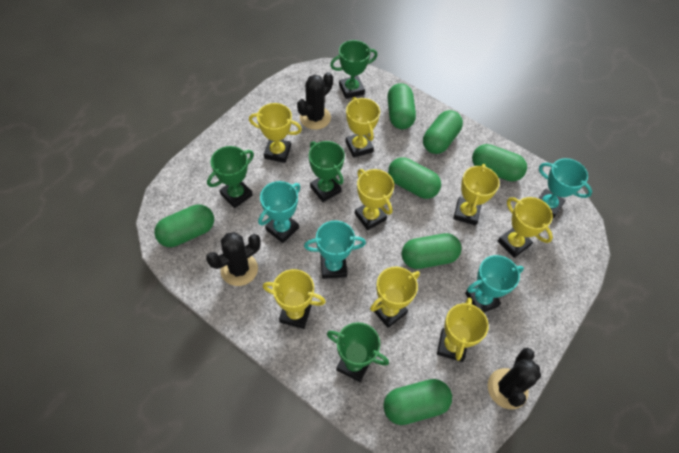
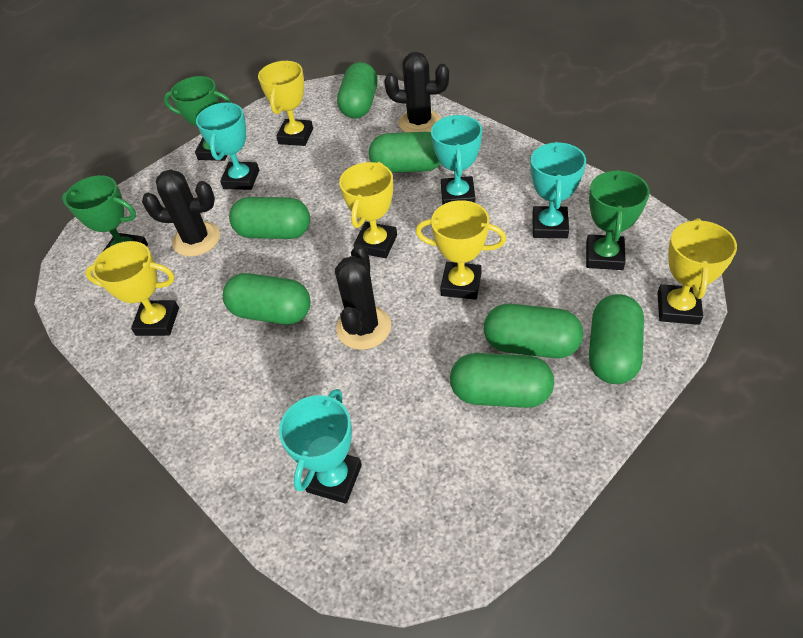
green trophy: 4 -> 3
yellow trophy: 8 -> 5

